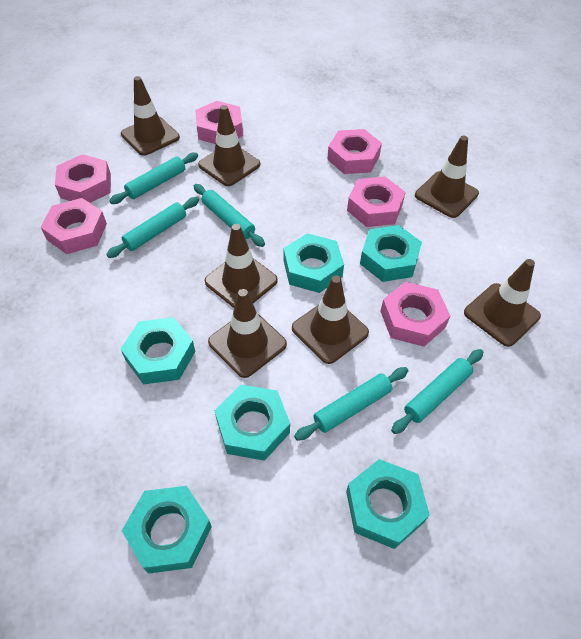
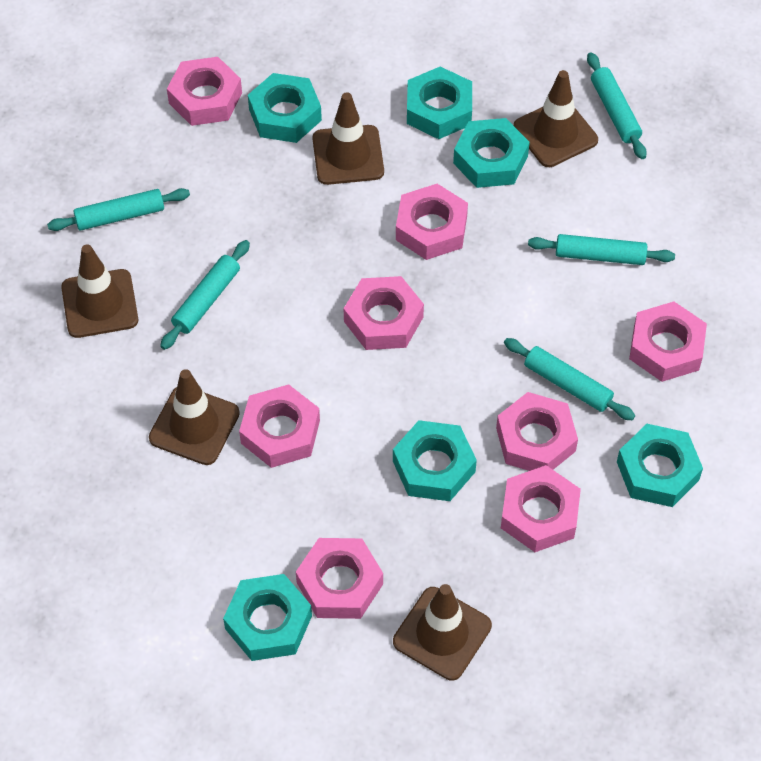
brown traffic cone: 7 -> 5
pink nut: 6 -> 8

